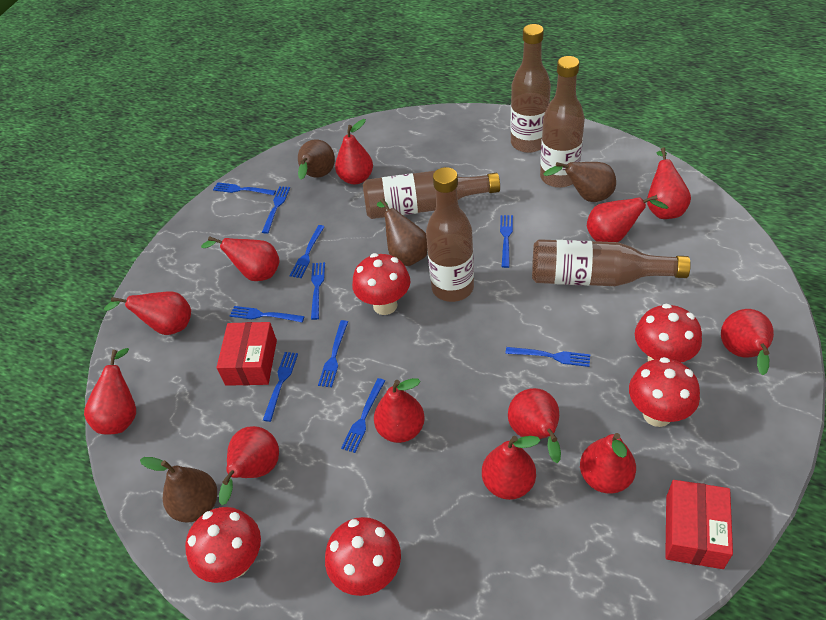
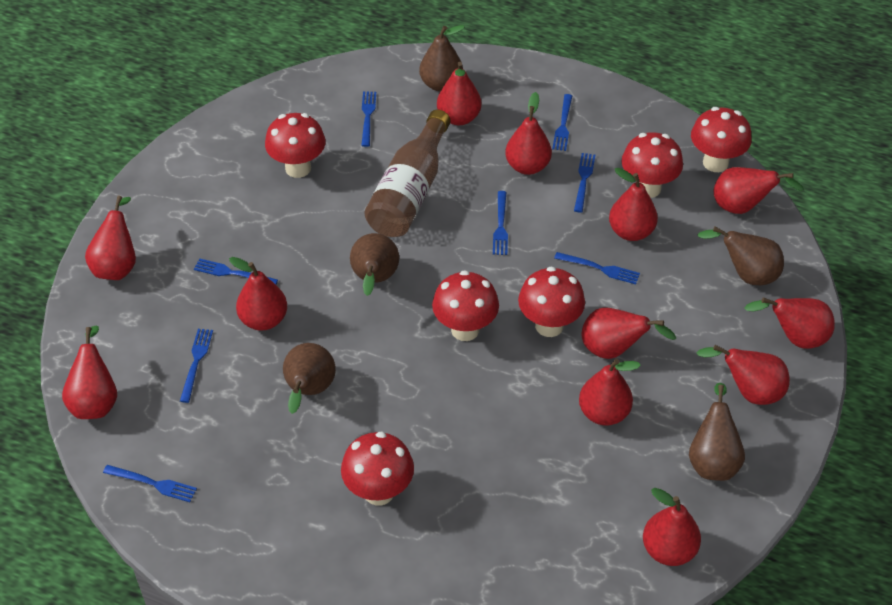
blue fork: 10 -> 8
brown bottle: 5 -> 1
brown pear: 4 -> 5
red box: 2 -> 0
red mushroom: 5 -> 6

